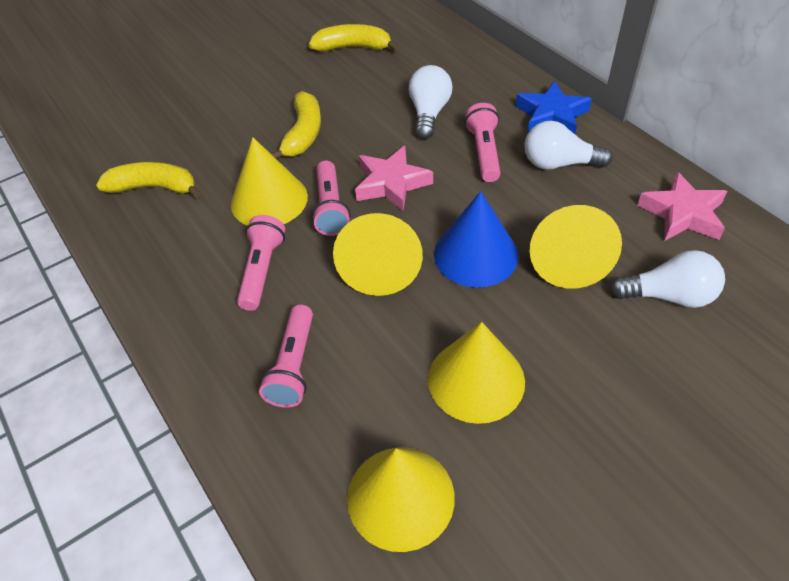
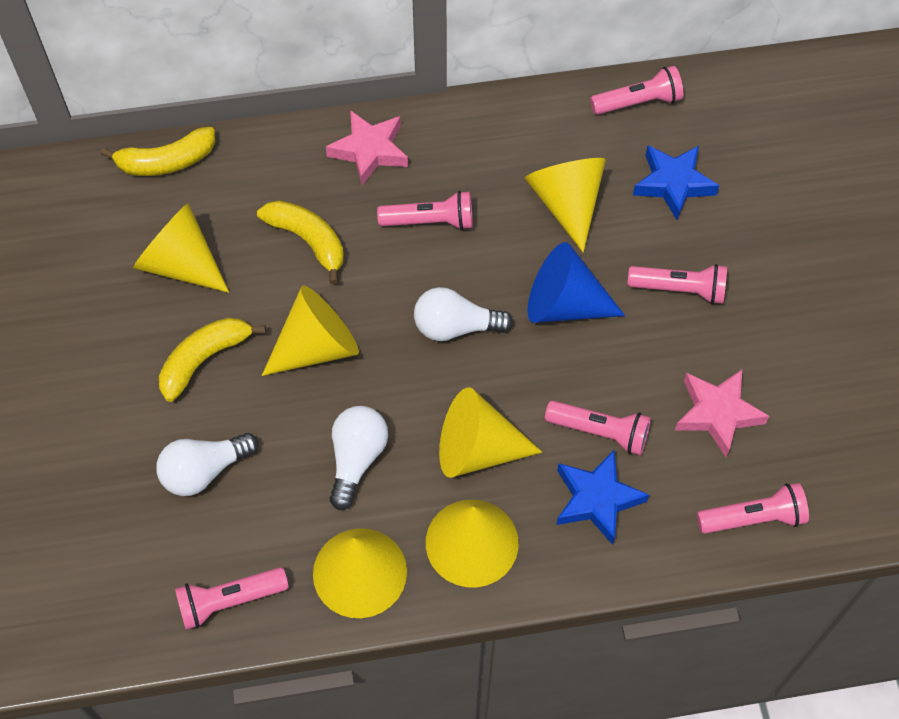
blue star: 1 -> 2
pink flashlight: 4 -> 6
yellow cone: 5 -> 6

